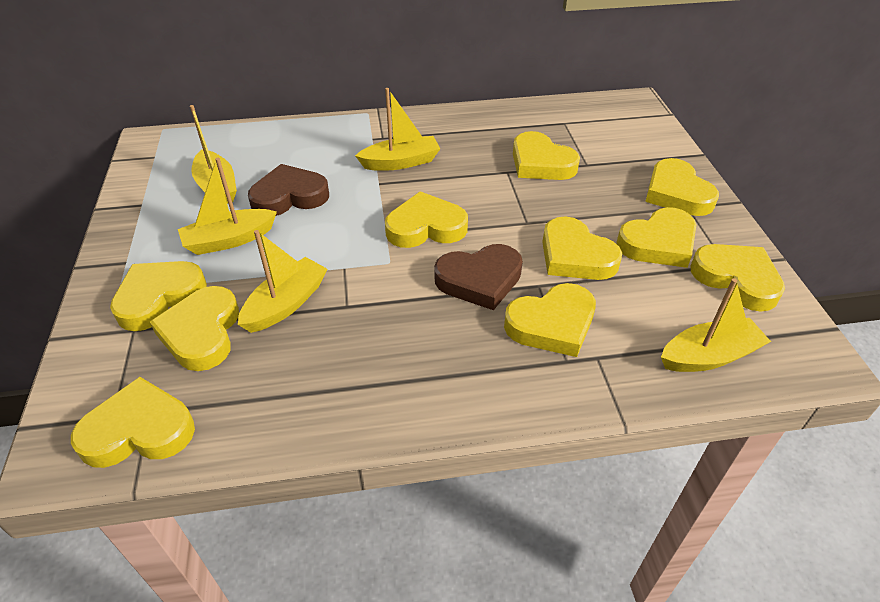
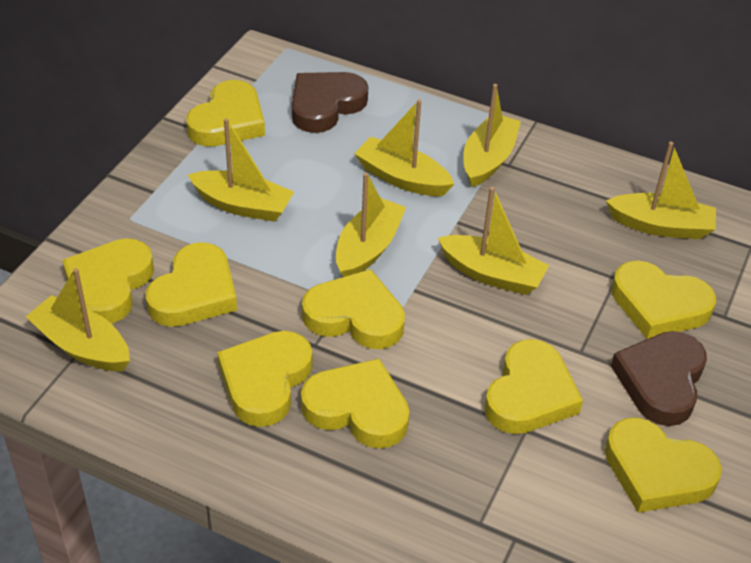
yellow boat: 5 -> 7
yellow heart: 10 -> 9

